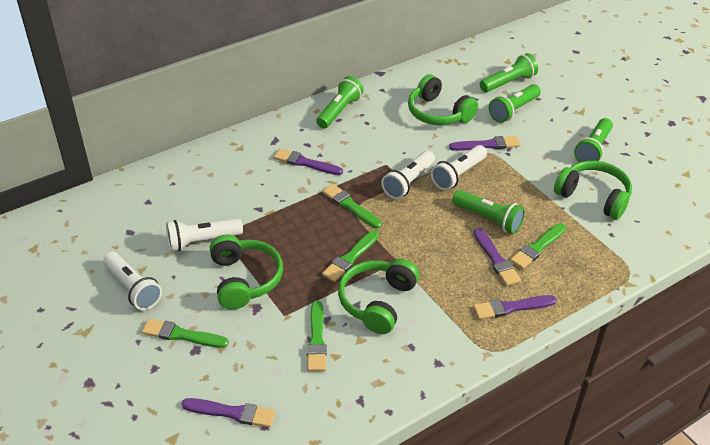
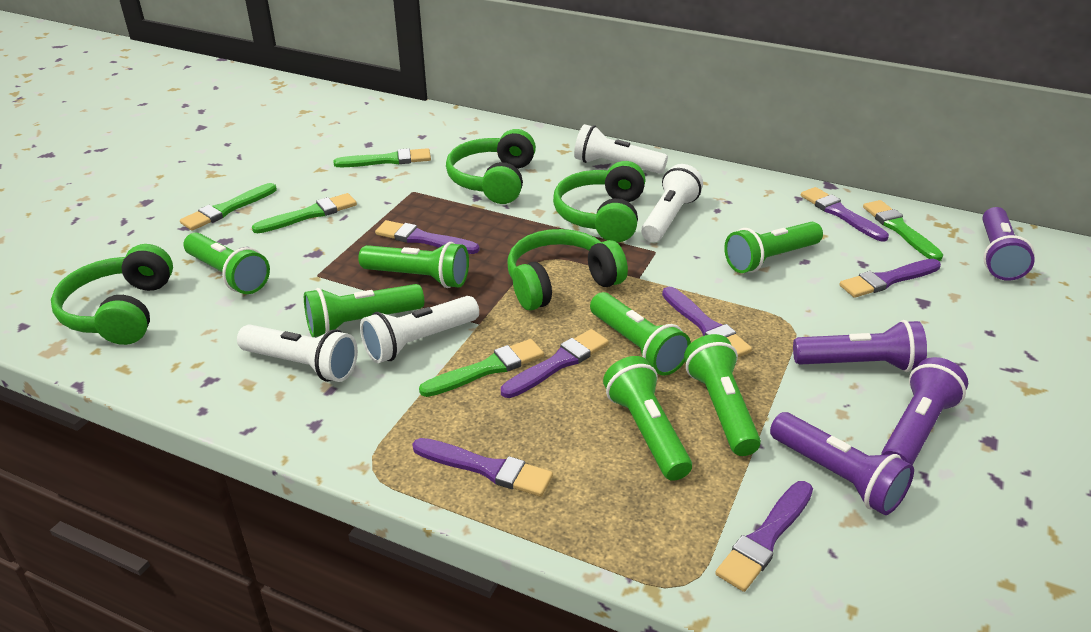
green flashlight: 5 -> 7
purple brush: 5 -> 7
purple flashlight: 0 -> 4

